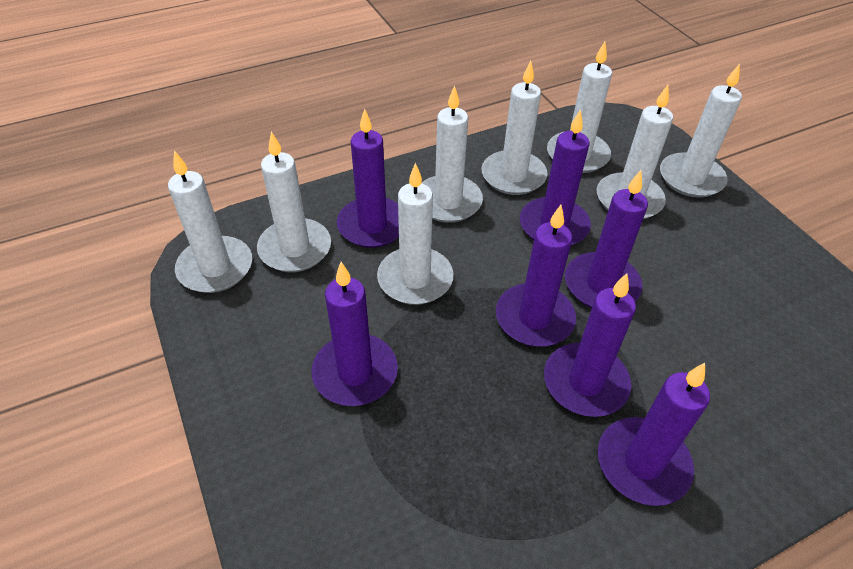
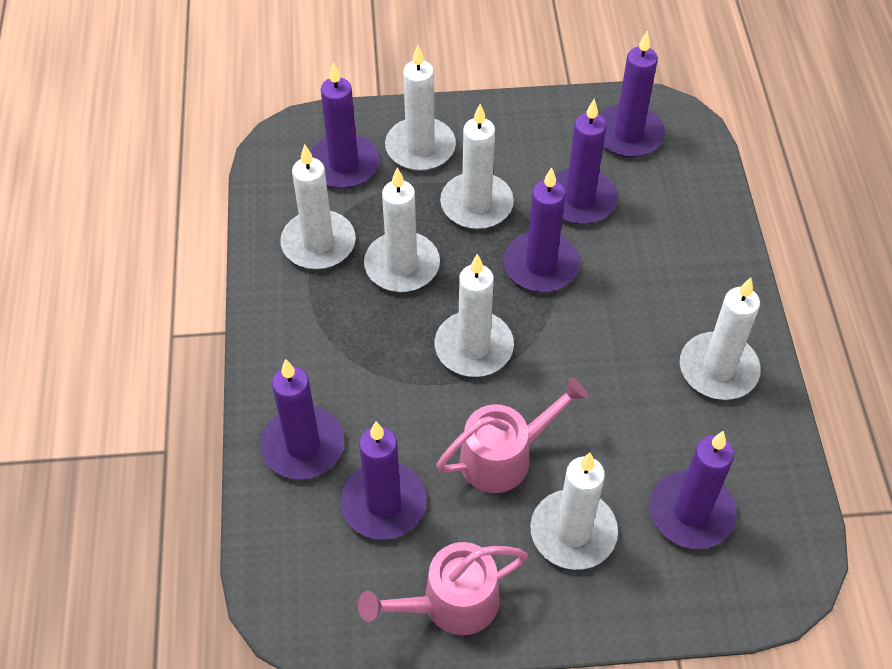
pink watering can: 0 -> 2
white candle: 8 -> 7

